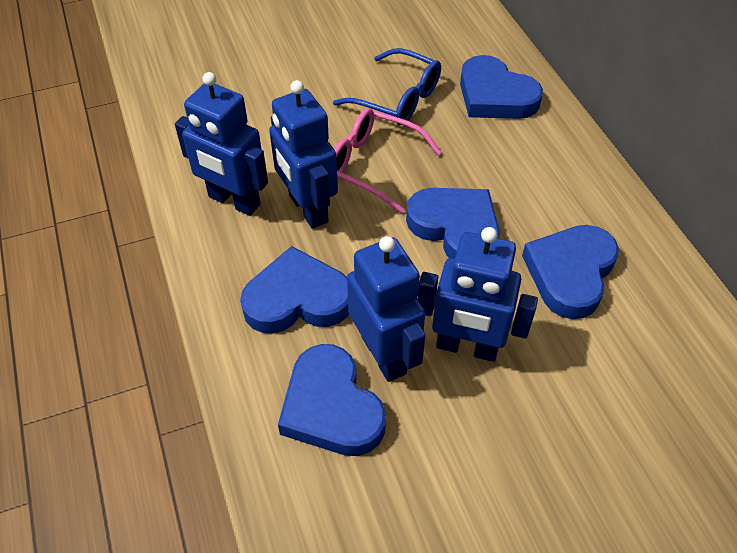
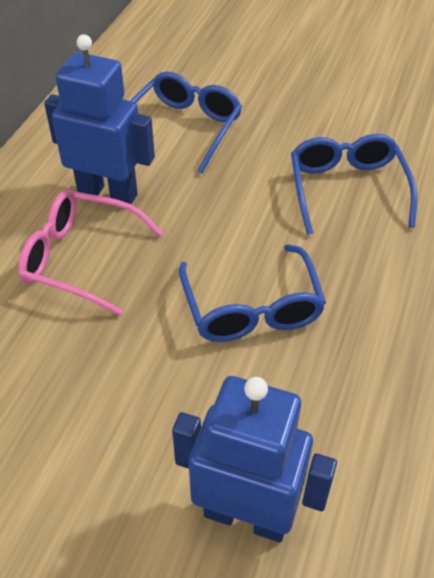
blue glasses: 1 -> 3
blue heart: 5 -> 0
blue robot: 4 -> 2

